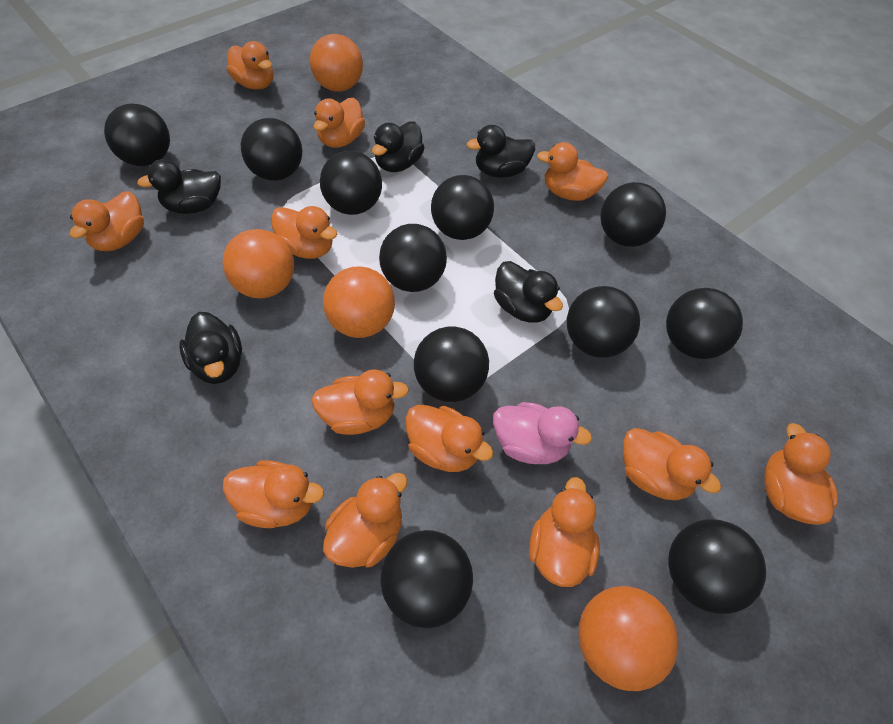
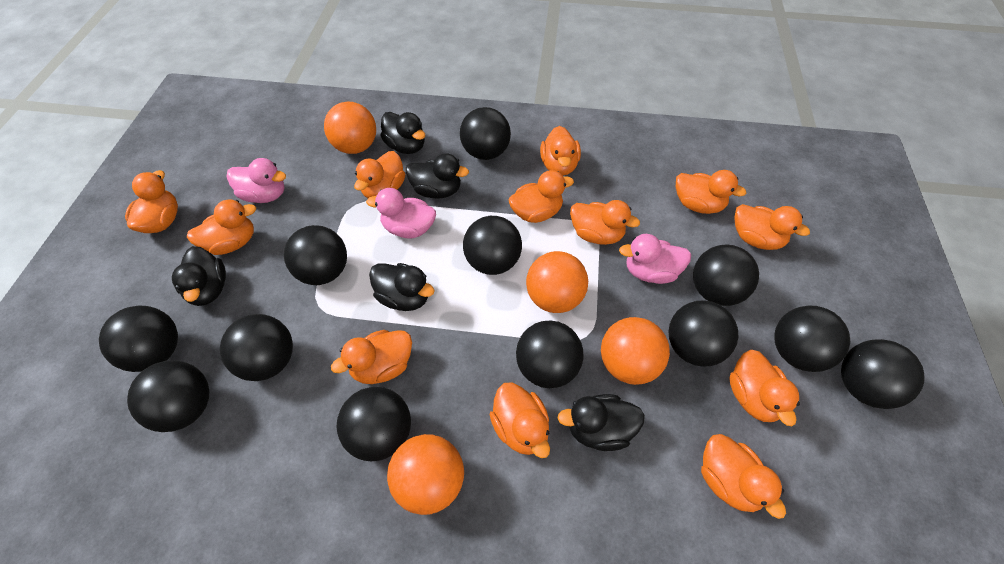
black ball: 11 -> 12
pink duck: 1 -> 3

